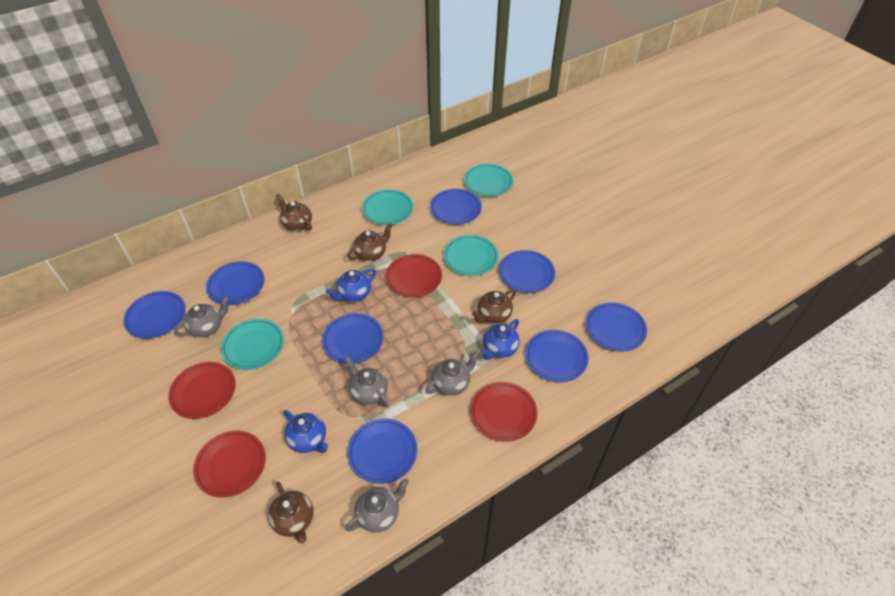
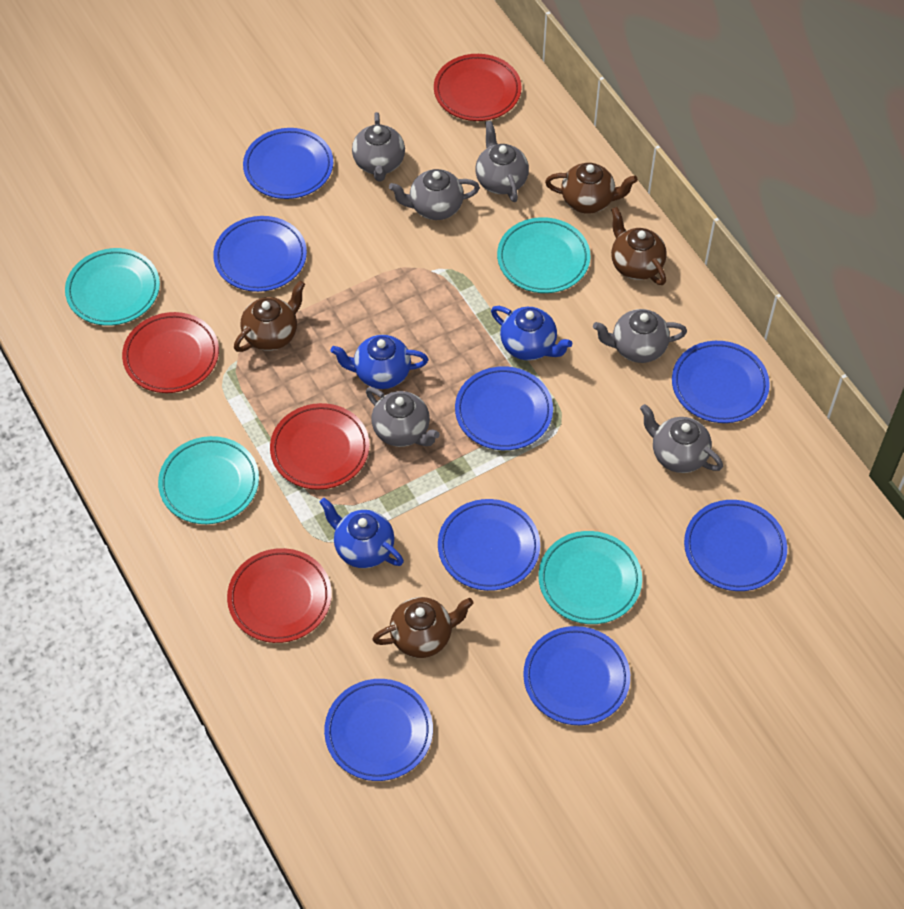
grey teapot: 4 -> 6

